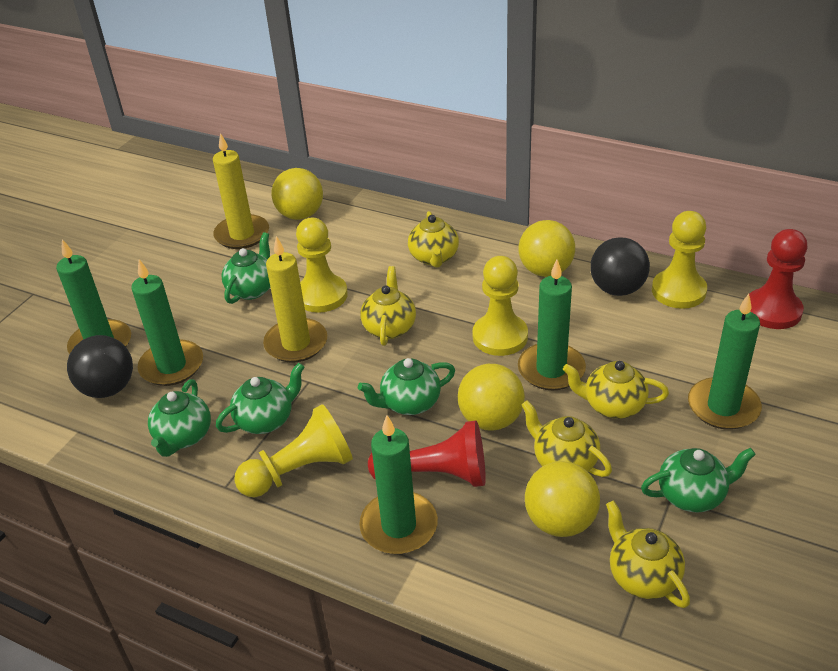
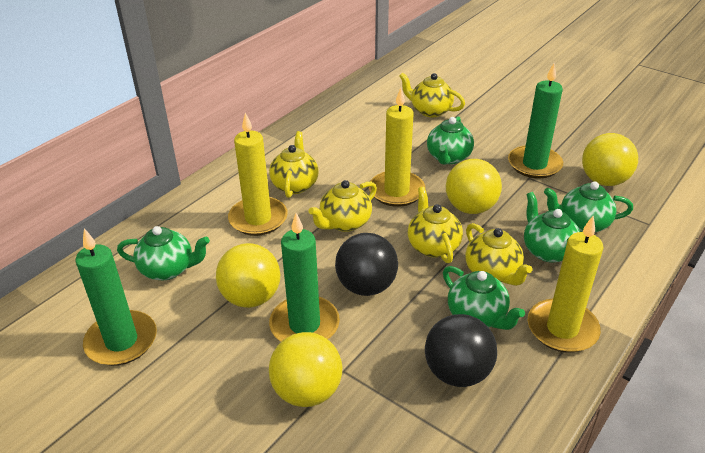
green candle: 5 -> 3
red pawn: 2 -> 0
yellow candle: 2 -> 3
yellow pawn: 4 -> 0

